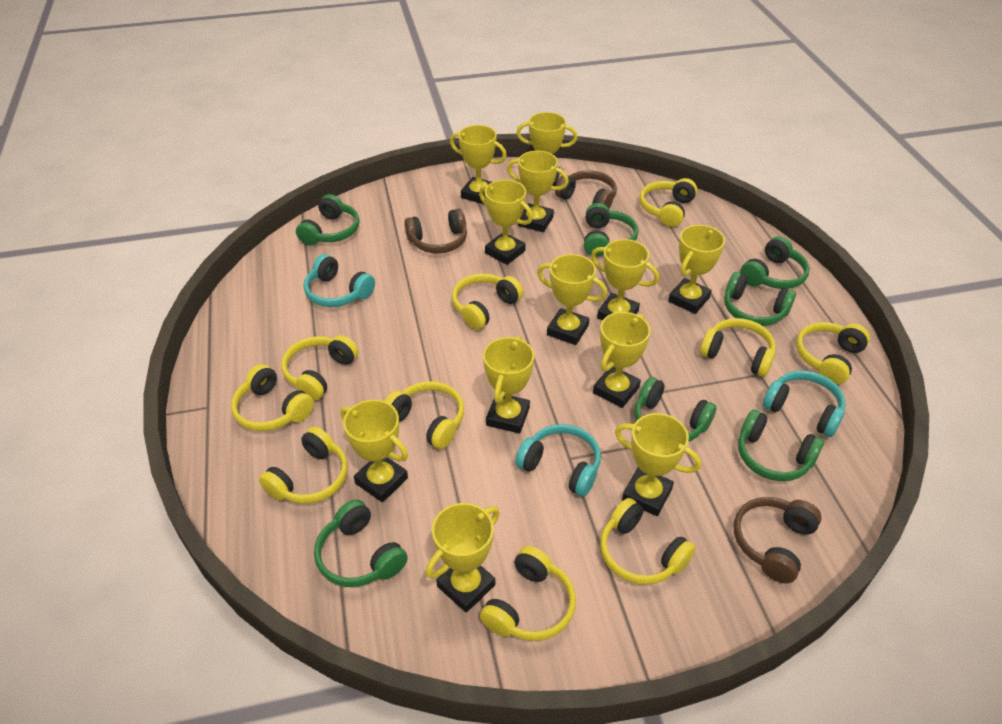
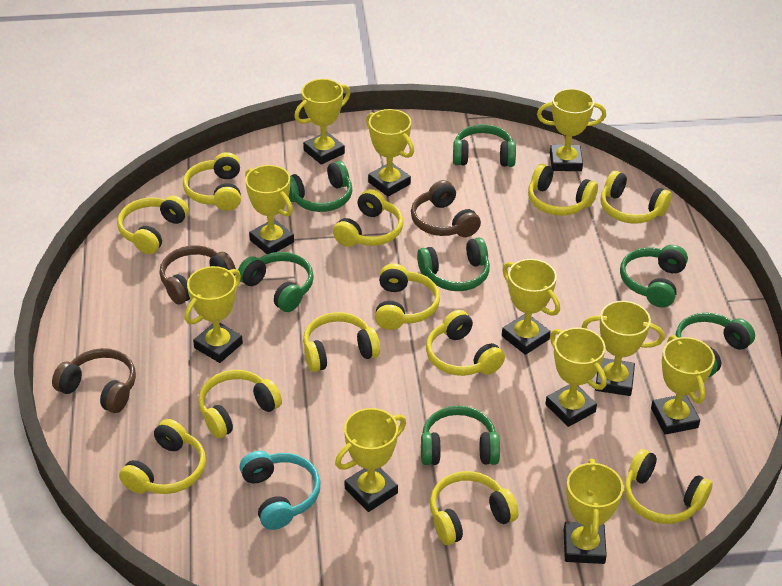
turquoise headphones: 3 -> 1
yellow headphones: 10 -> 12
yellow trophy: 12 -> 11

